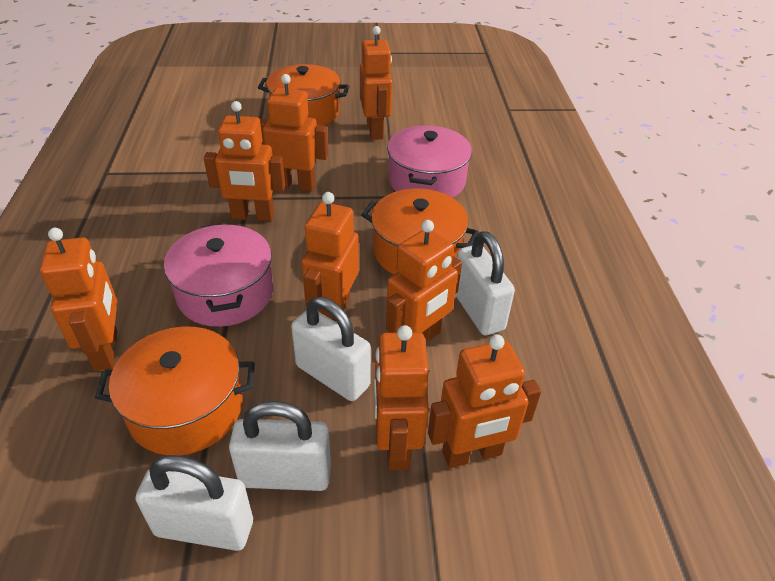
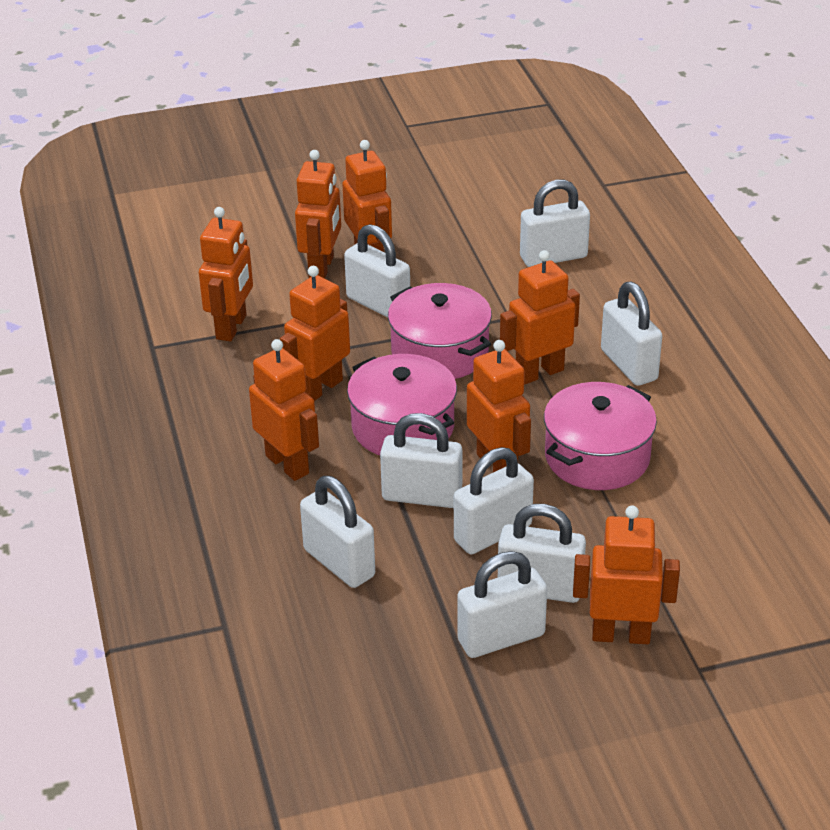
orange pot: 3 -> 0
pink pot: 2 -> 3
white padlock: 4 -> 8

